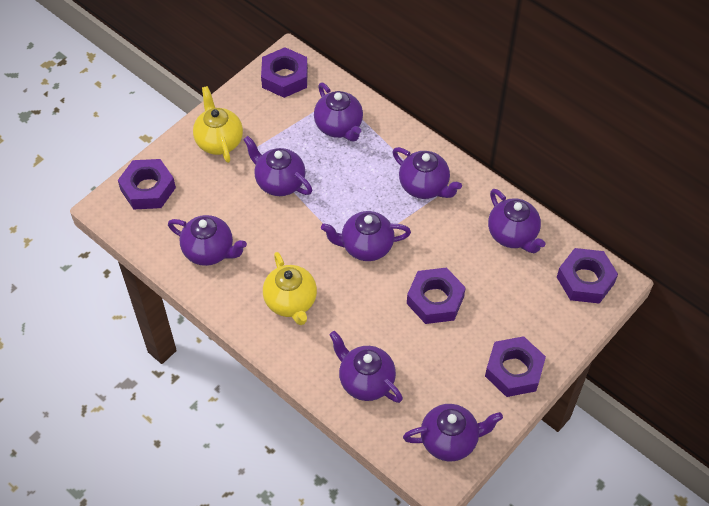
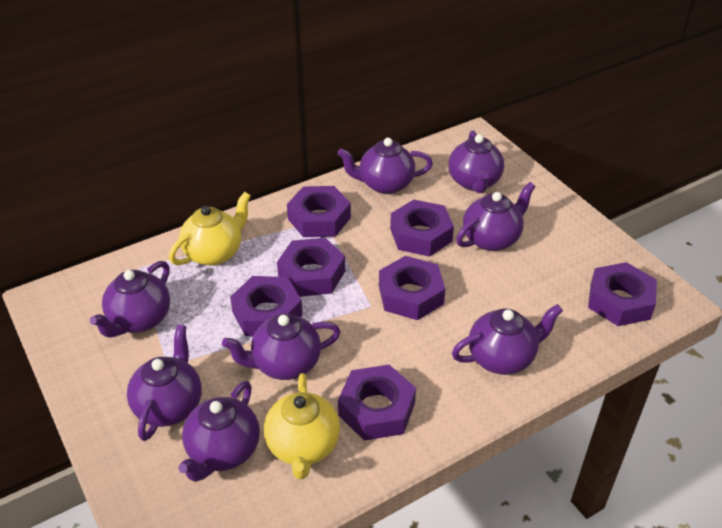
purple nut: 5 -> 7

